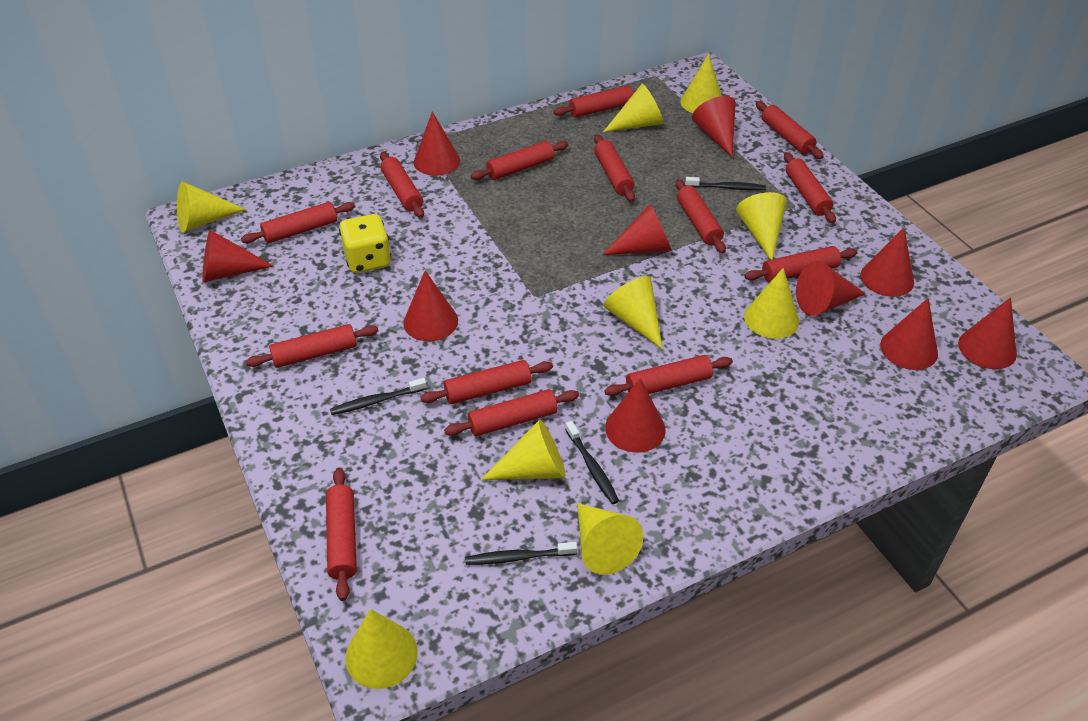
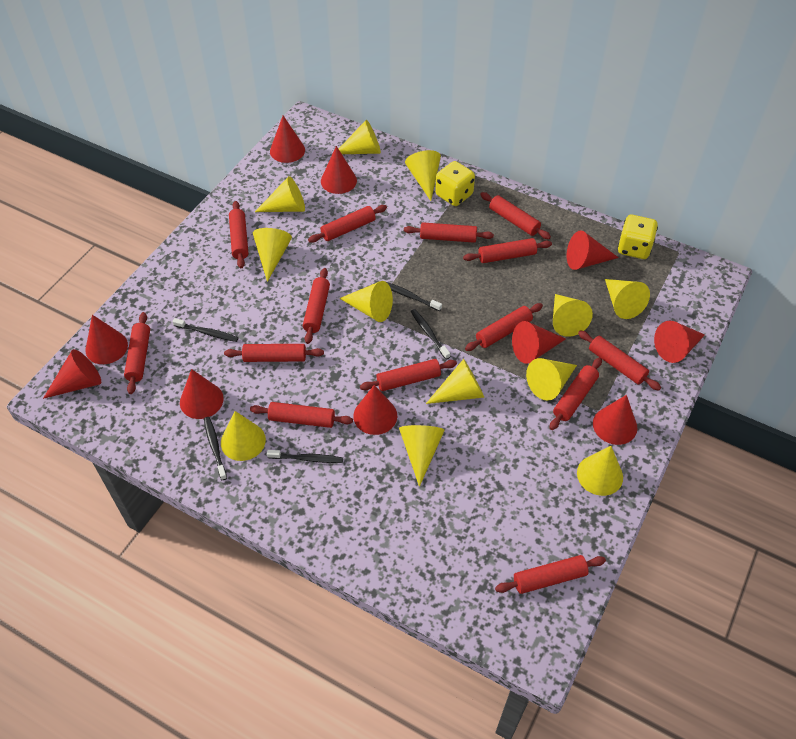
black toothbrush: 4 -> 5
yellow cone: 9 -> 12
yellow dice: 1 -> 2

